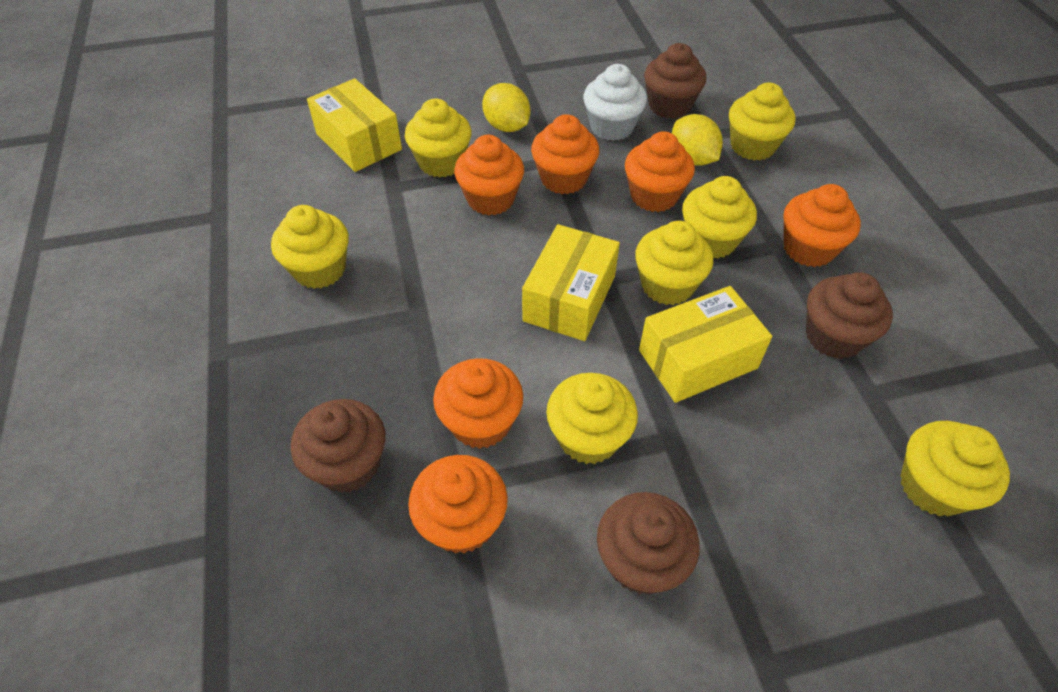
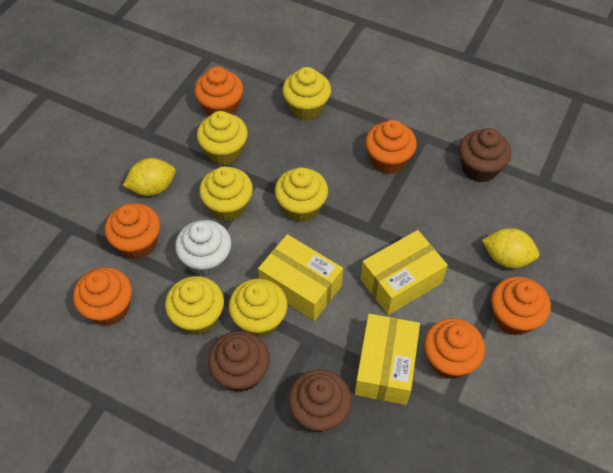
brown cupcake: 4 -> 3
yellow cupcake: 7 -> 6

